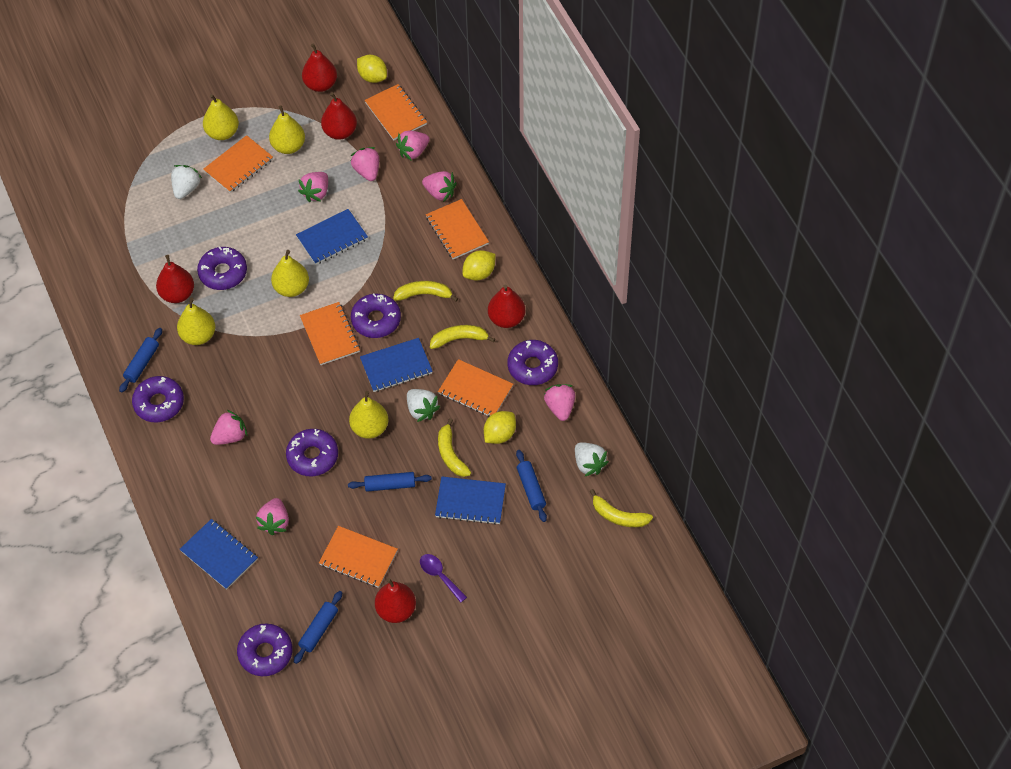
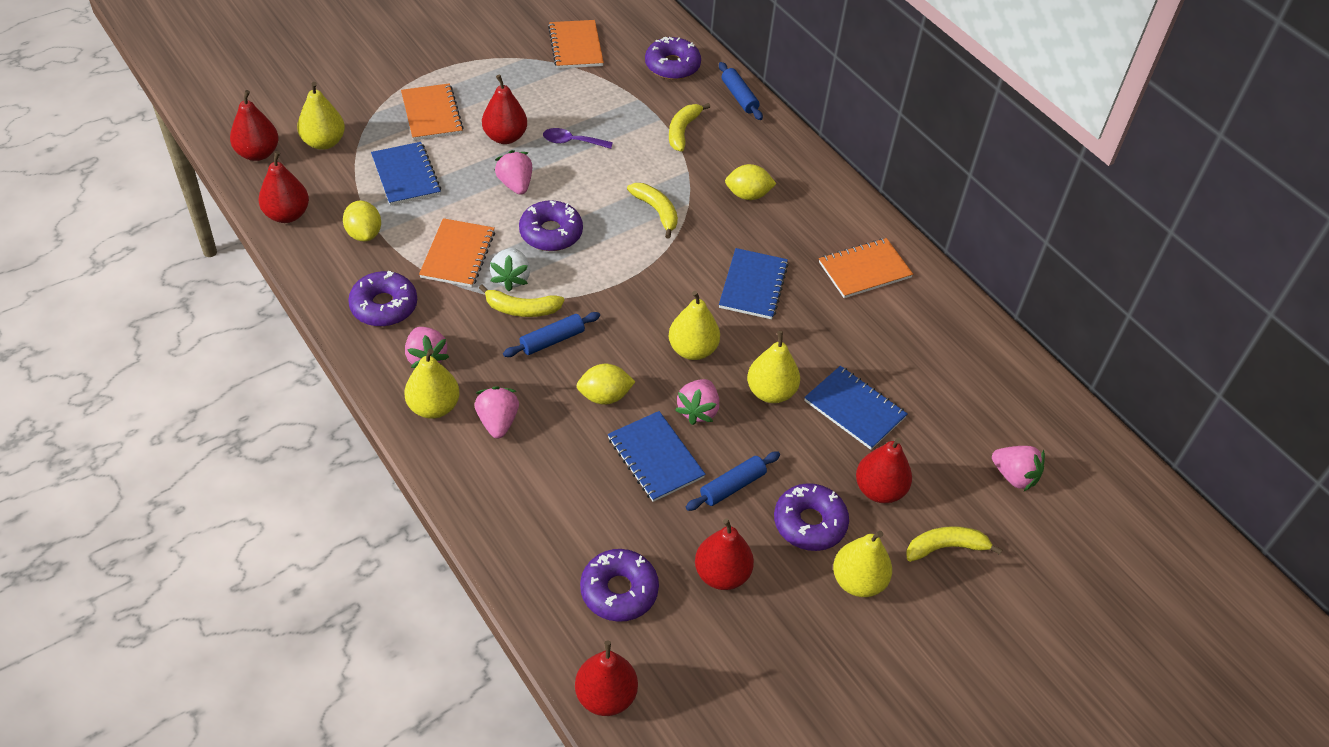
blue rolling pin: 4 -> 3
orange notebook: 6 -> 4
pink strawberry: 7 -> 5
purple donut: 6 -> 5
red pear: 5 -> 6
white strawberry: 3 -> 1

